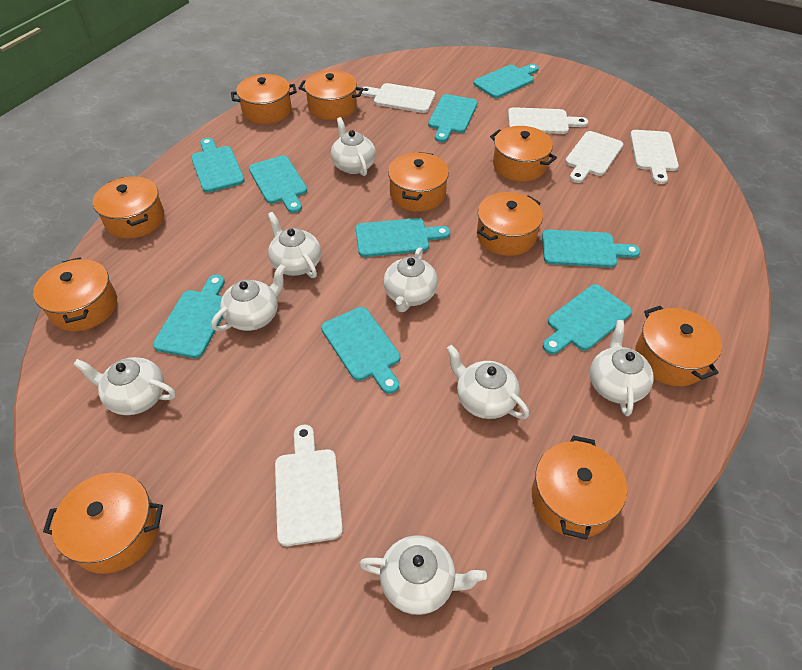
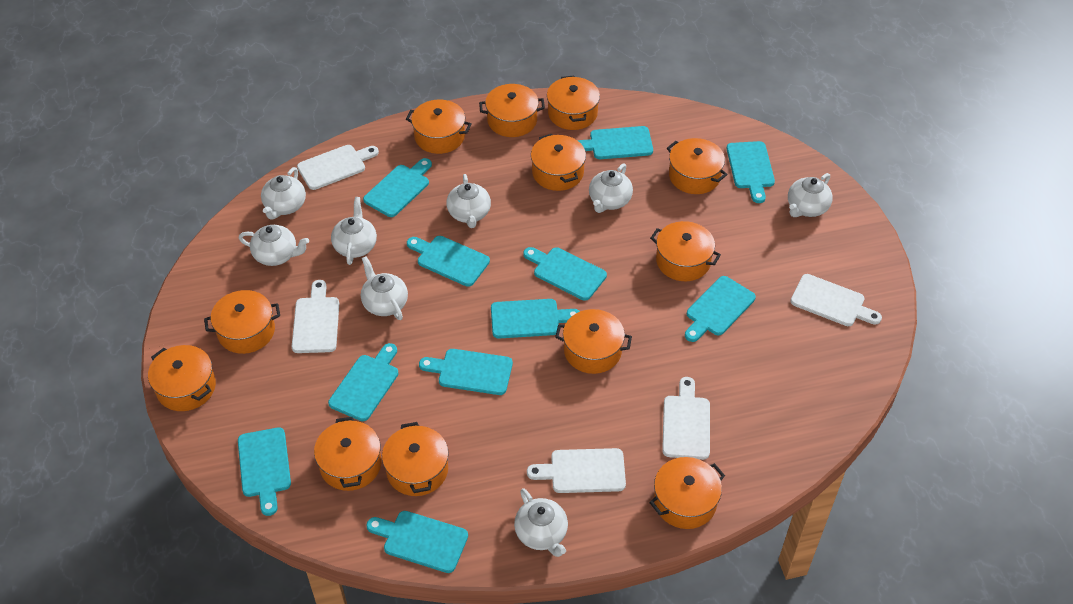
orange pot: 10 -> 12
turquoise cutting board: 9 -> 11

